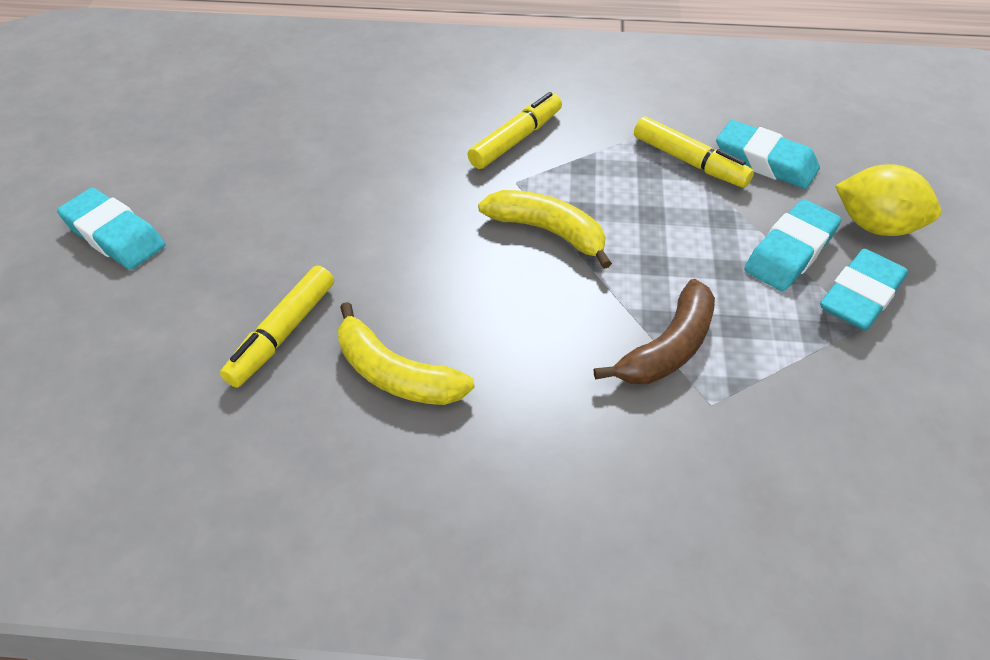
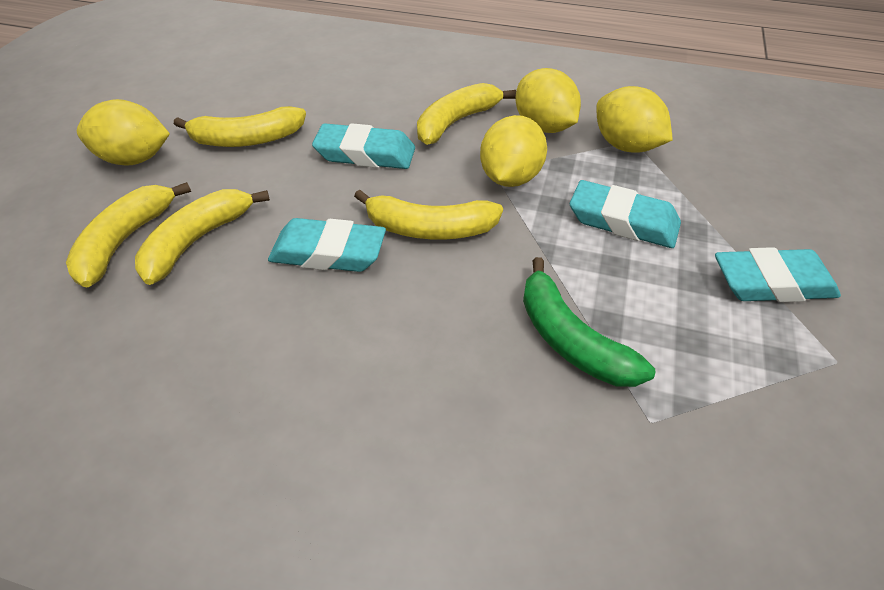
brown banana: 1 -> 0
green banana: 0 -> 1
yellow banana: 2 -> 5
yellow lemon: 1 -> 4
yellow marker: 3 -> 0

